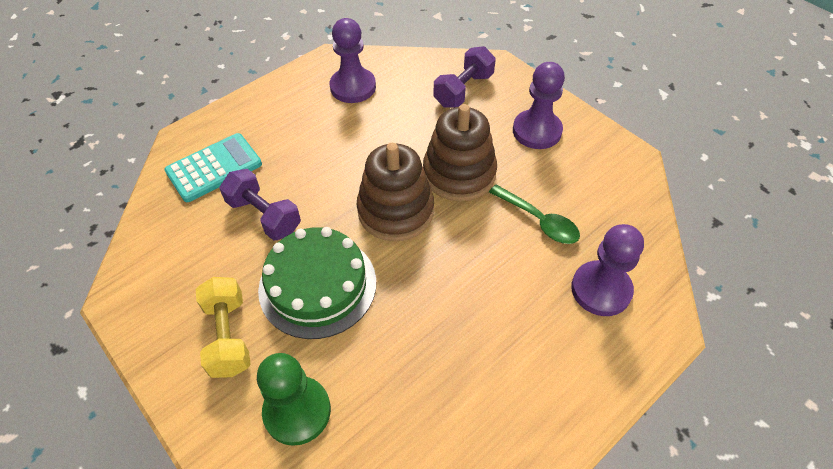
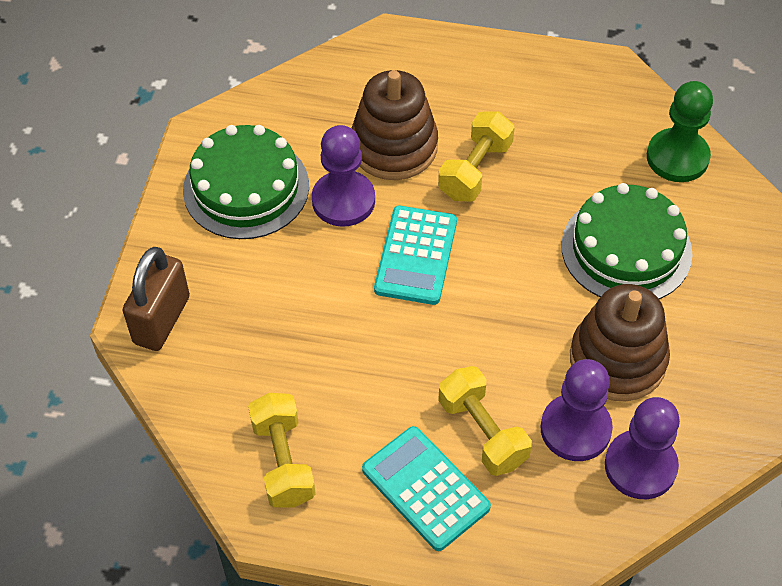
brown padlock: 0 -> 1
green cake: 1 -> 2
green spoon: 1 -> 0
purple dumbbell: 2 -> 0
turquoise calculator: 1 -> 2
yellow dumbbell: 1 -> 3

